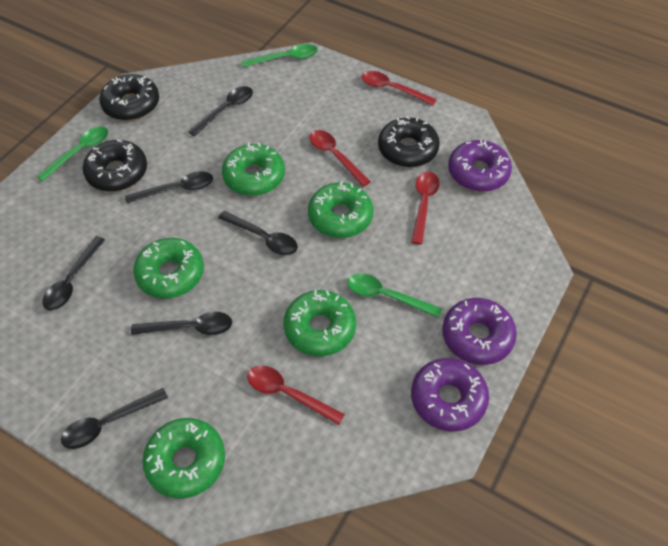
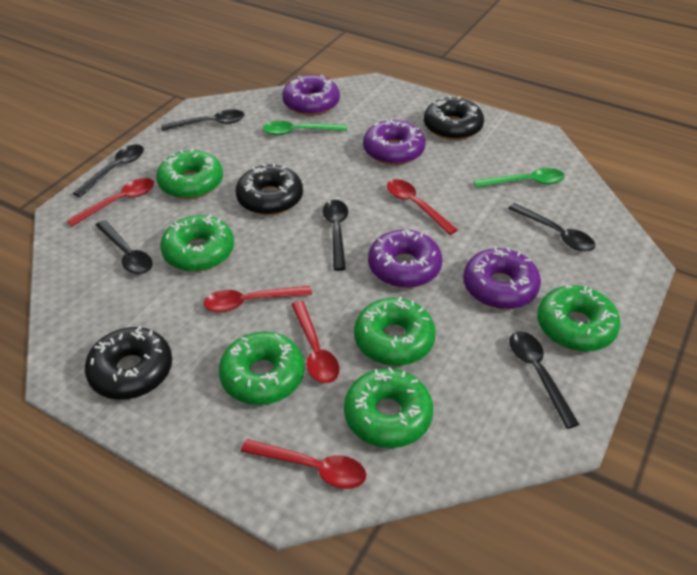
green donut: 5 -> 6
green spoon: 3 -> 2
purple donut: 3 -> 4
red spoon: 4 -> 5

